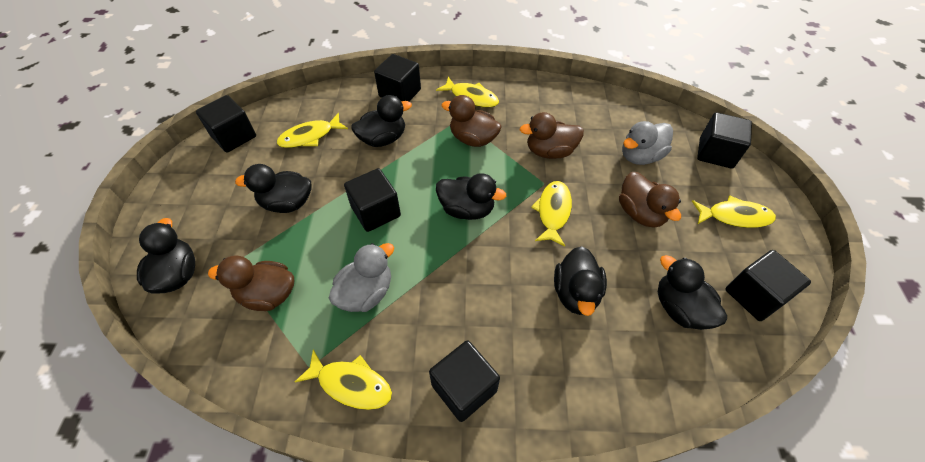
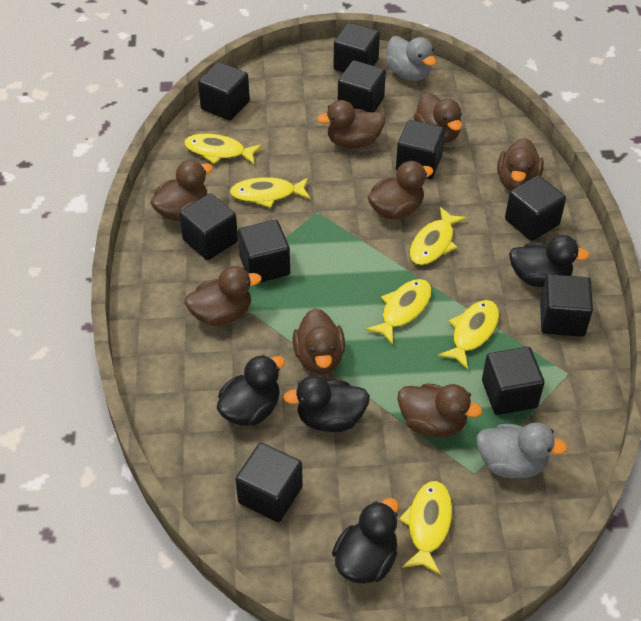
black cube: 6 -> 10
black duck: 6 -> 4
brown duck: 4 -> 8
yellow fish: 5 -> 6

